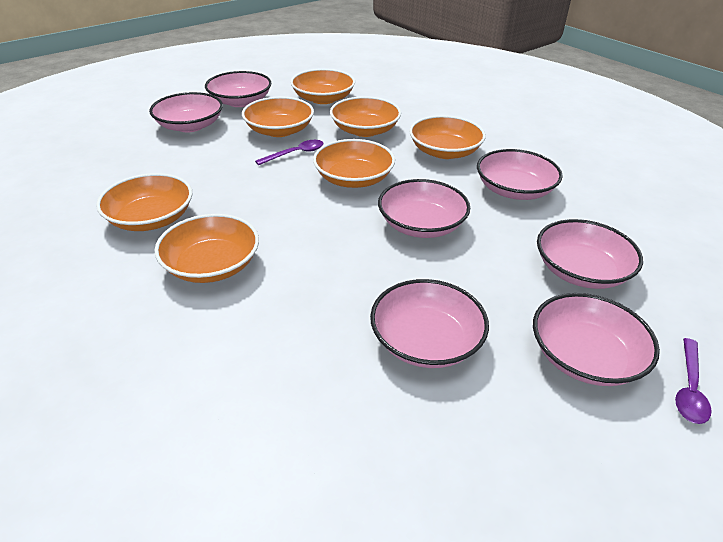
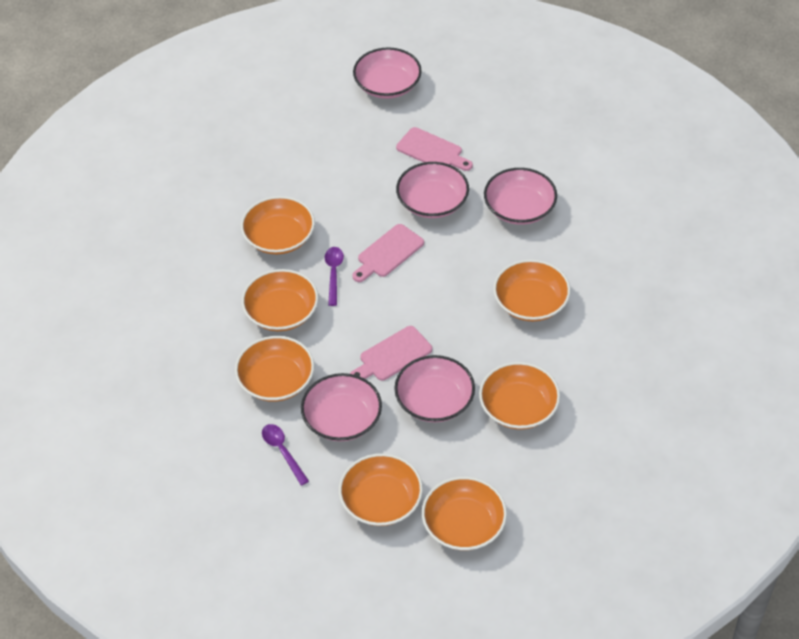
pink bowl: 7 -> 5
pink cutting board: 0 -> 3

